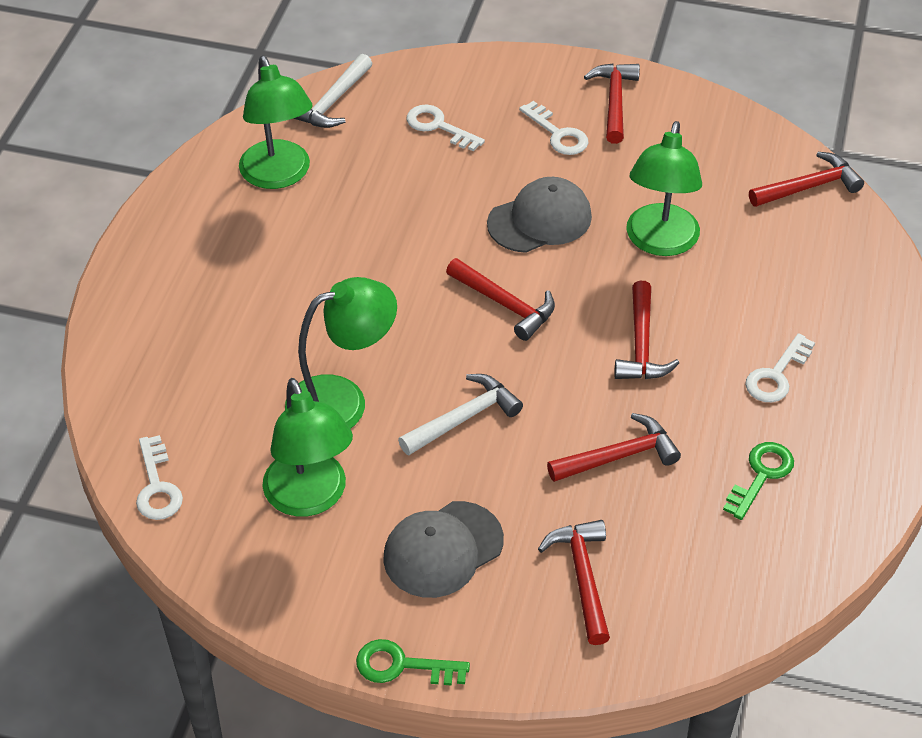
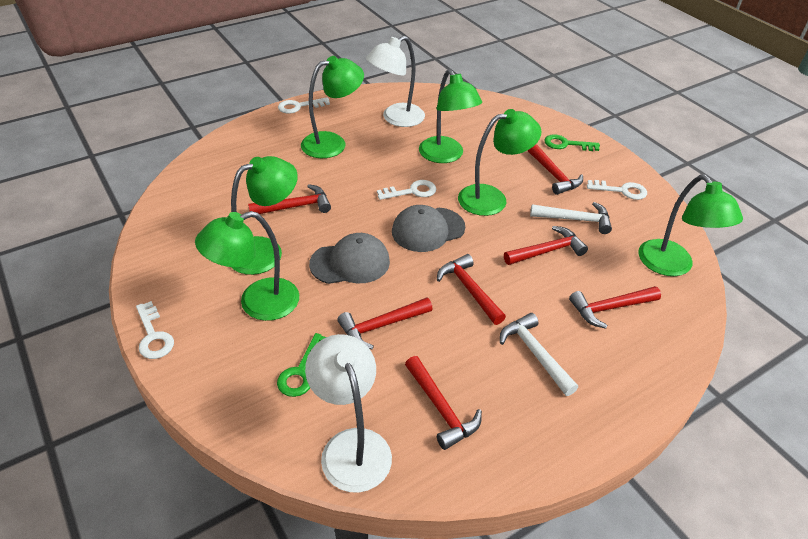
green lamp: 4 -> 6
red hammer: 6 -> 7
white lamp: 0 -> 2

